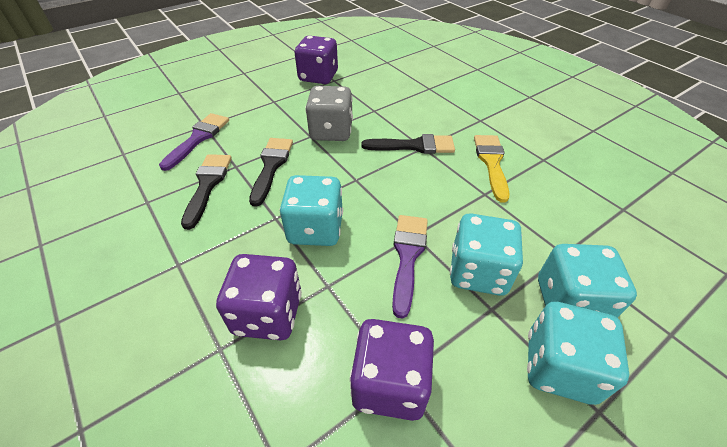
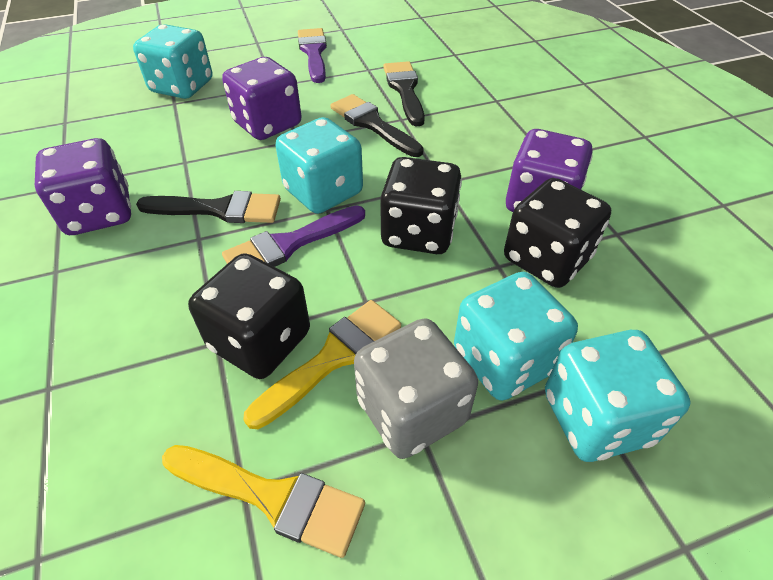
black dice: 0 -> 3
yellow brush: 1 -> 2

